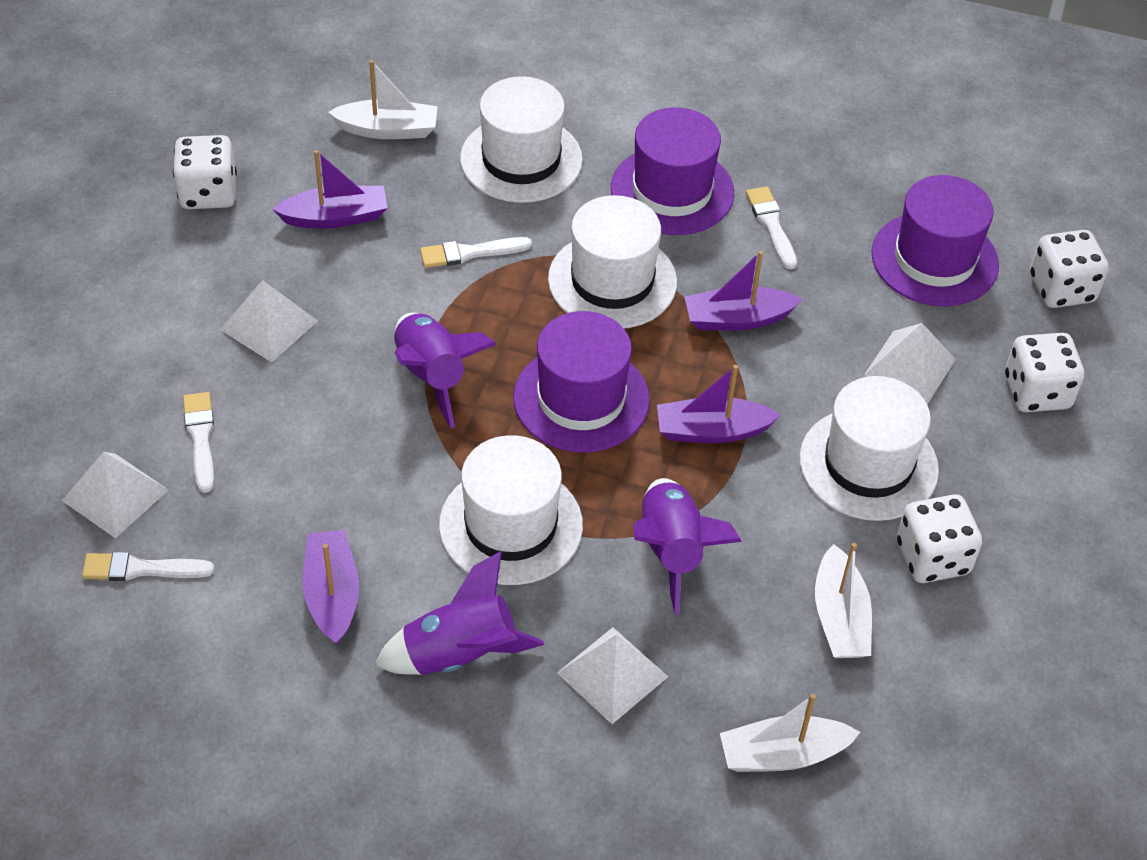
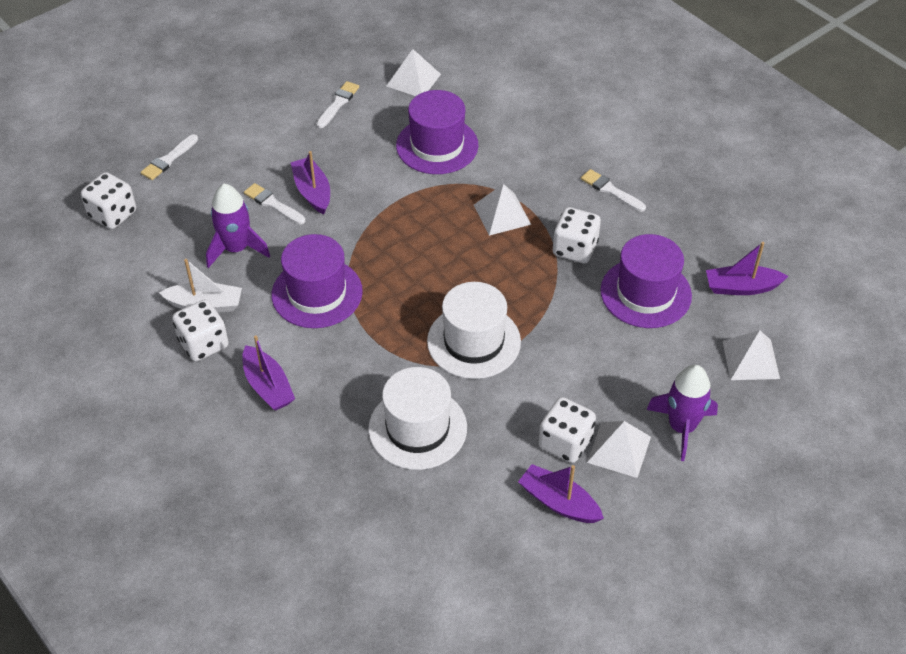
purple rocket: 3 -> 2
white boat: 3 -> 1
white hat: 4 -> 2

